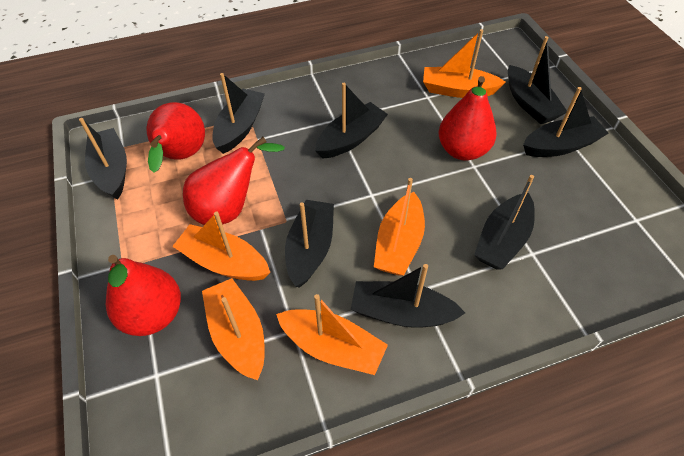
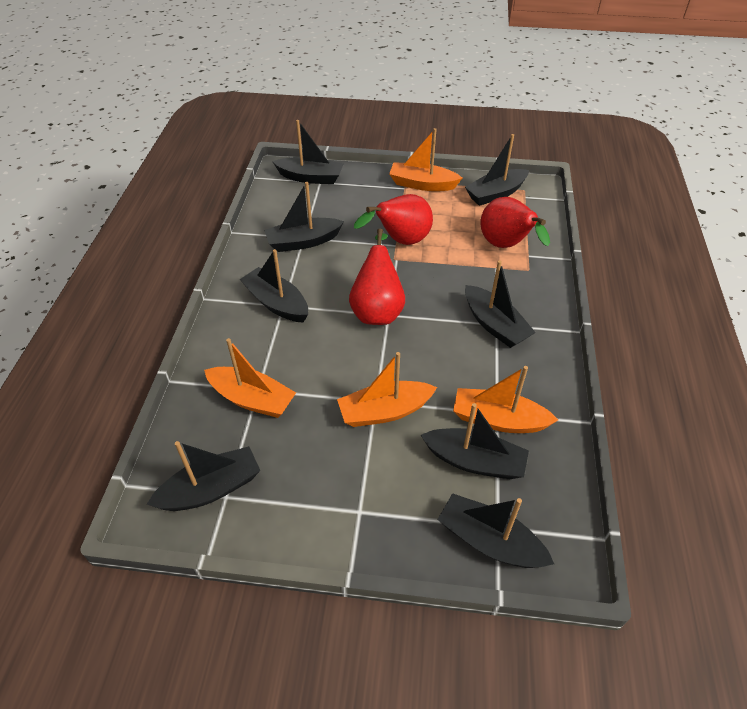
orange boat: 5 -> 4
red pear: 4 -> 3

